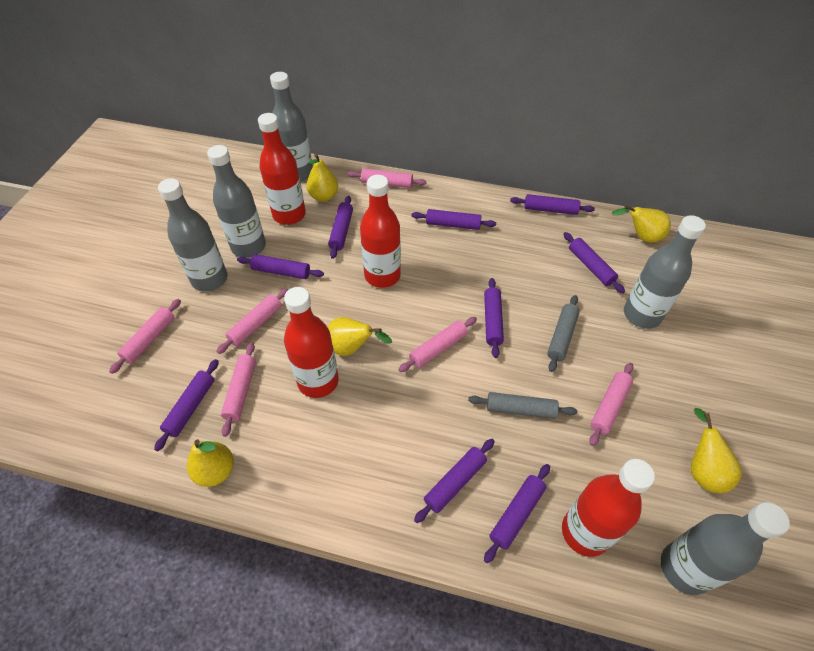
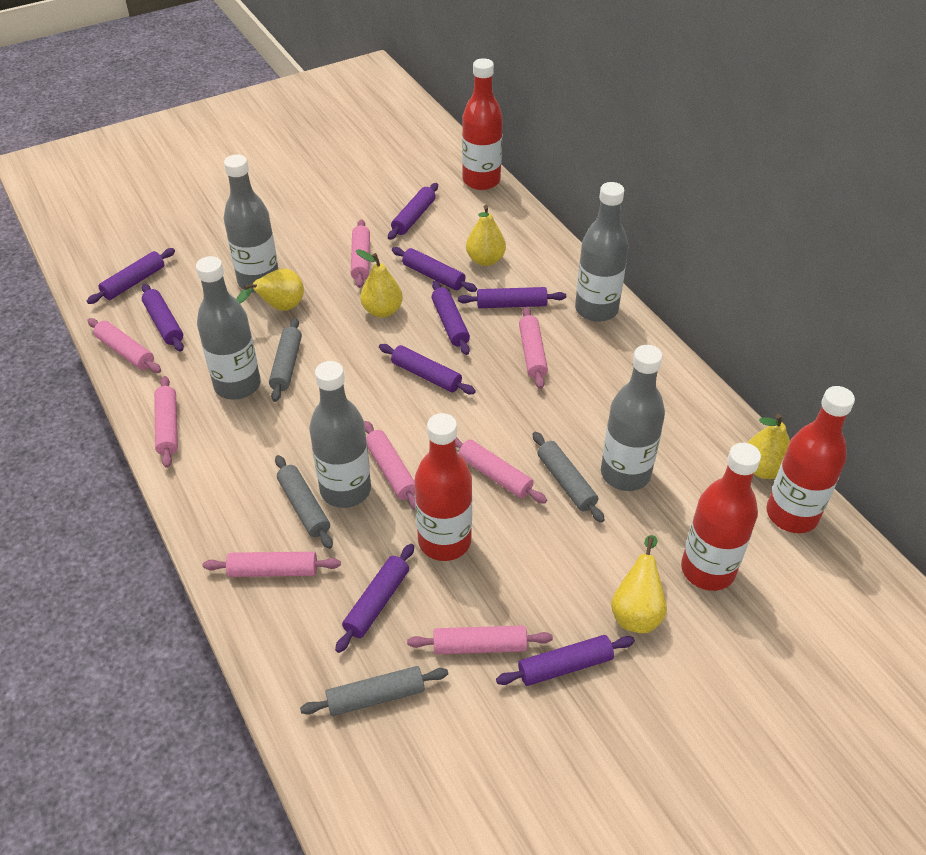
grey rolling pin: 2 -> 4
pink rolling pin: 6 -> 8

